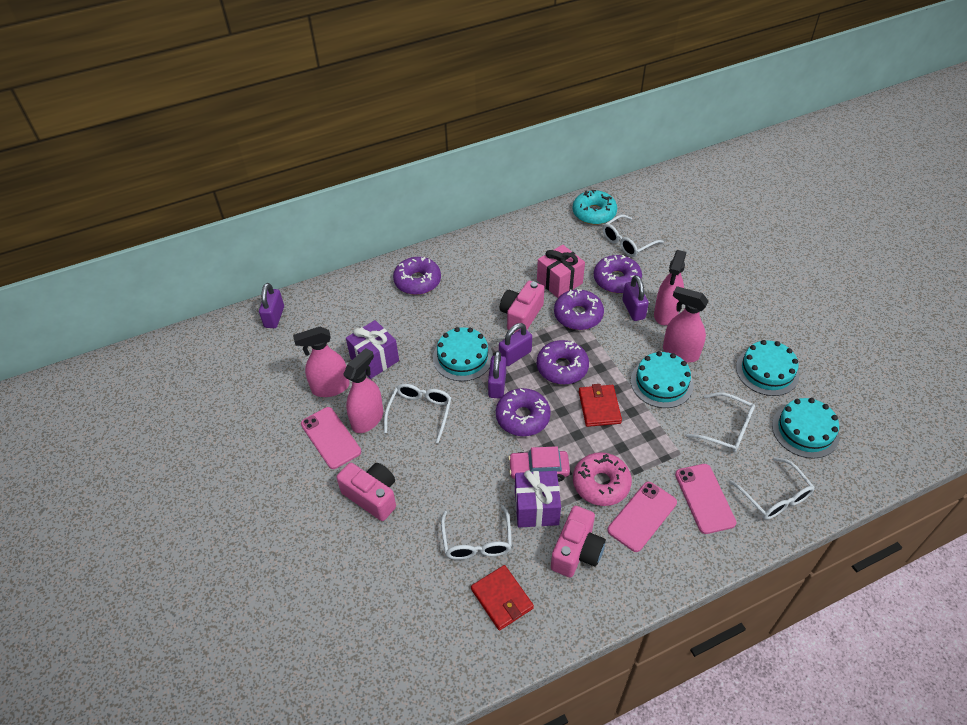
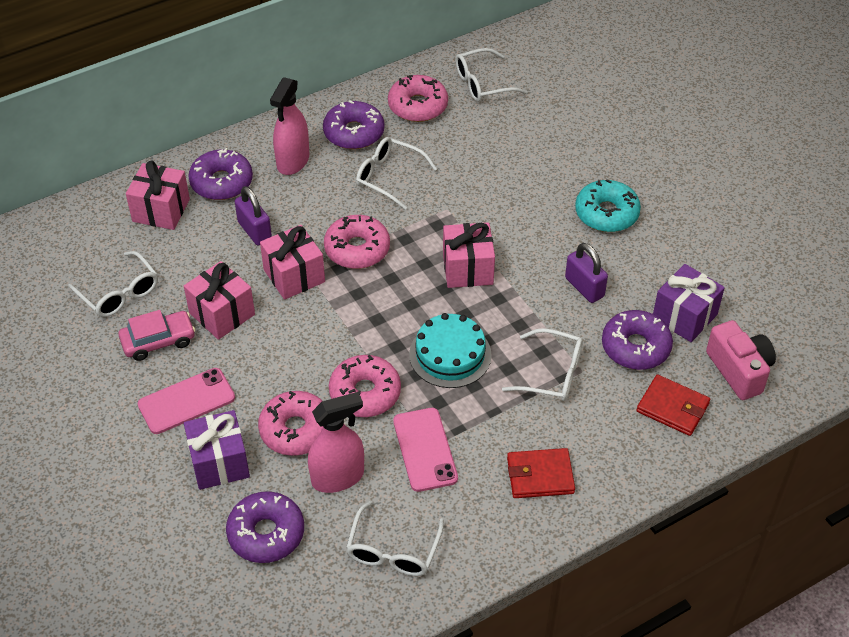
pink camera: 3 -> 1
pink donut: 1 -> 4
pink gift: 1 -> 4
pink phone: 3 -> 2
pink spray bottle: 4 -> 2
purple donut: 5 -> 4
purple padlock: 4 -> 2
turquoise cake: 4 -> 1

